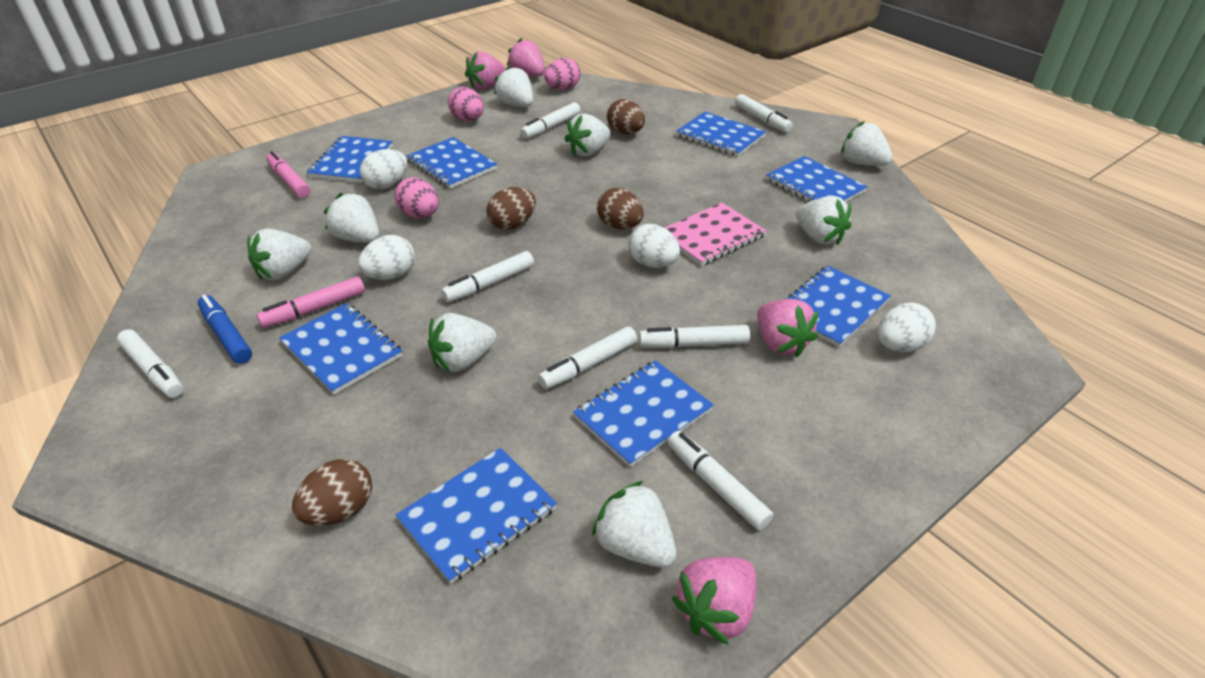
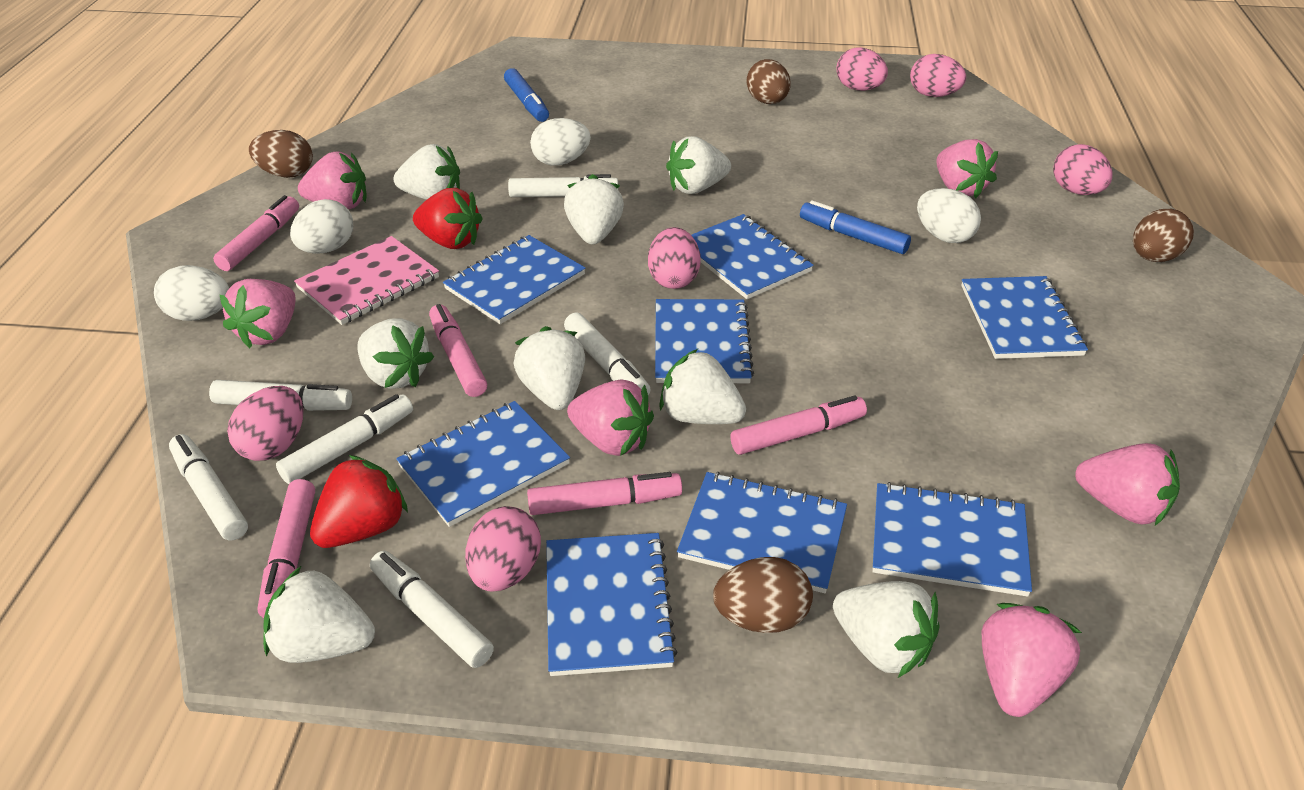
blue marker: 1 -> 2
pink egg: 3 -> 6
pink marker: 2 -> 5
pink strawberry: 4 -> 6
red strawberry: 0 -> 2
white marker: 7 -> 6

